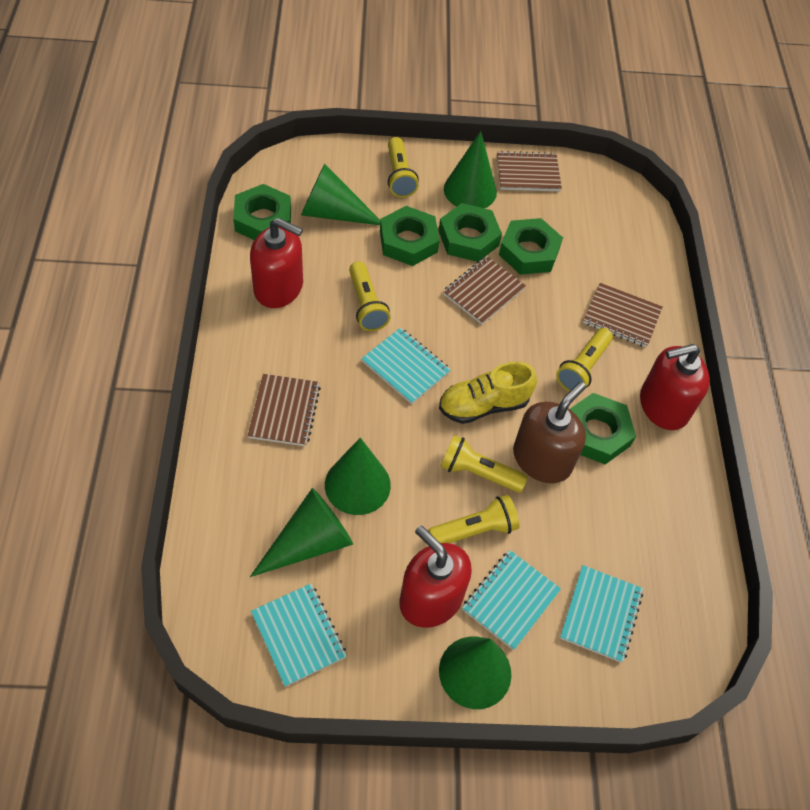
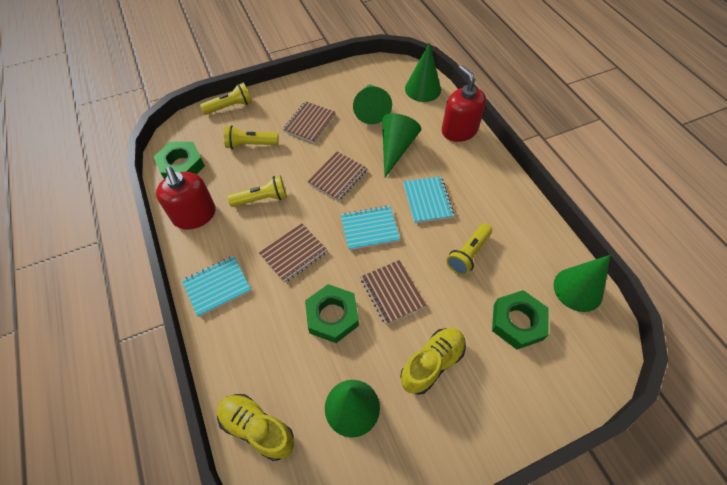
brown soap dispenser: 1 -> 0
green nut: 5 -> 3
red soap dispenser: 3 -> 2
turquoise notebook: 4 -> 3
yellow flashlight: 5 -> 4
yellow shoe: 1 -> 2

